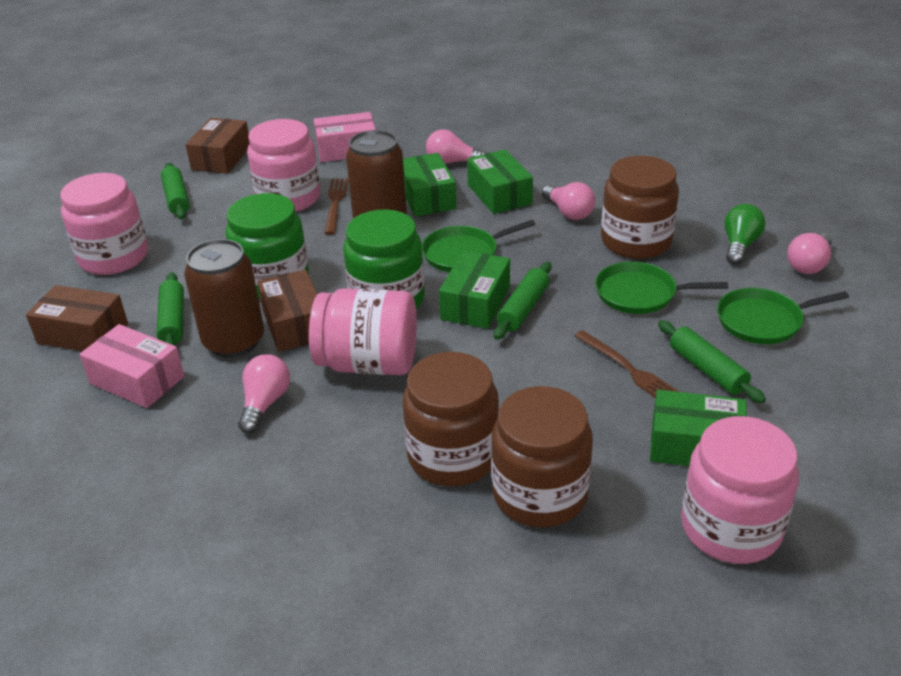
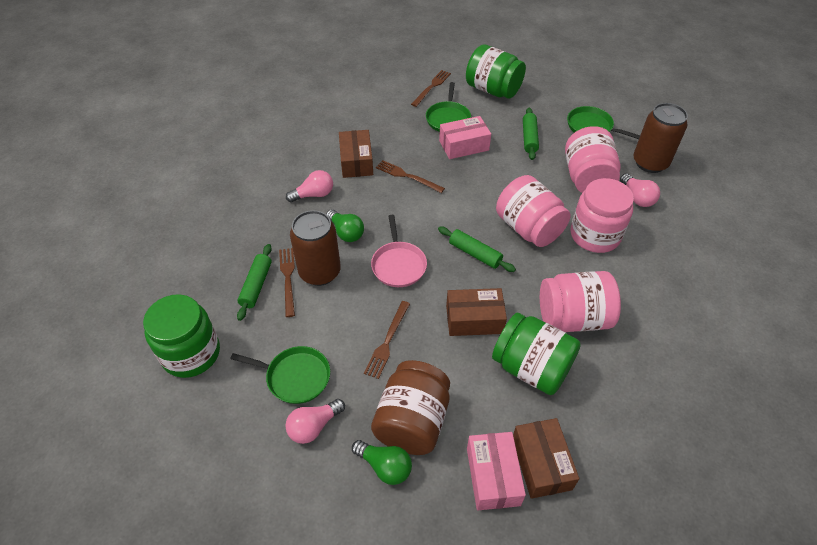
brown fork: 2 -> 4
brown jar: 3 -> 1
green box: 4 -> 0
green jar: 2 -> 3
green light bulb: 1 -> 2
green rolling pin: 4 -> 3
pink light bulb: 4 -> 3
pink pan: 0 -> 1

